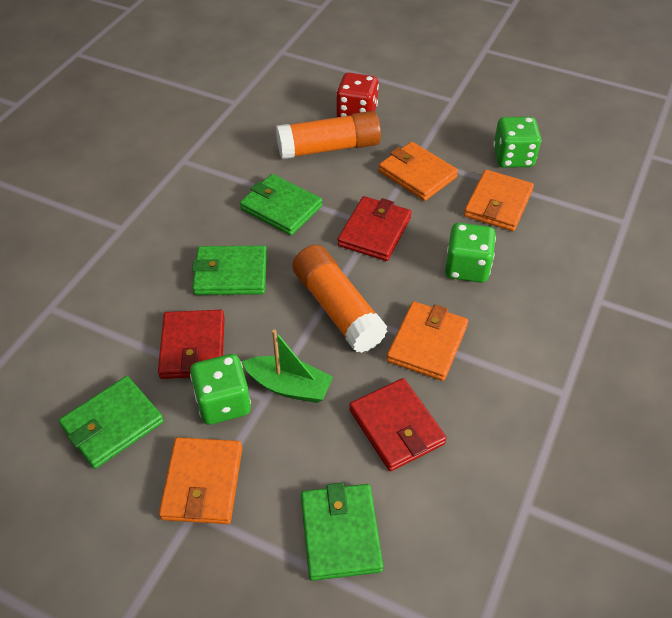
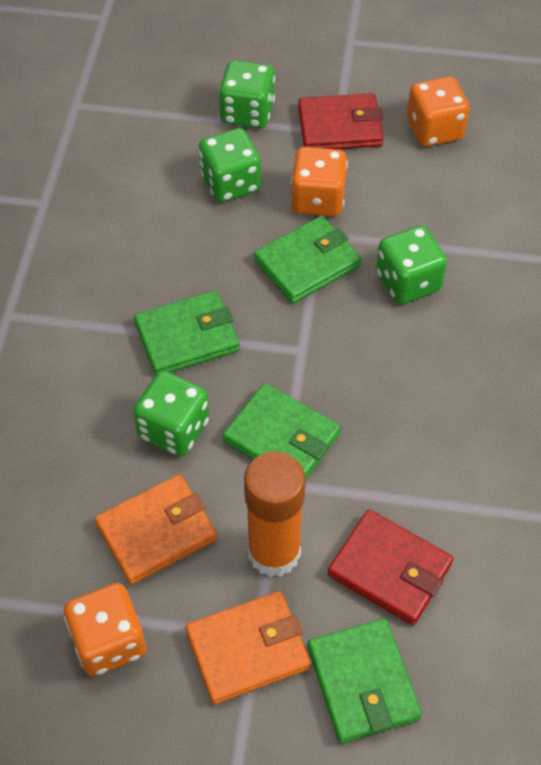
green boat: 1 -> 0
green dice: 3 -> 4
orange dice: 0 -> 3
orange glue stick: 2 -> 1
orange wallet: 4 -> 2
red dice: 1 -> 0
red wallet: 3 -> 2

